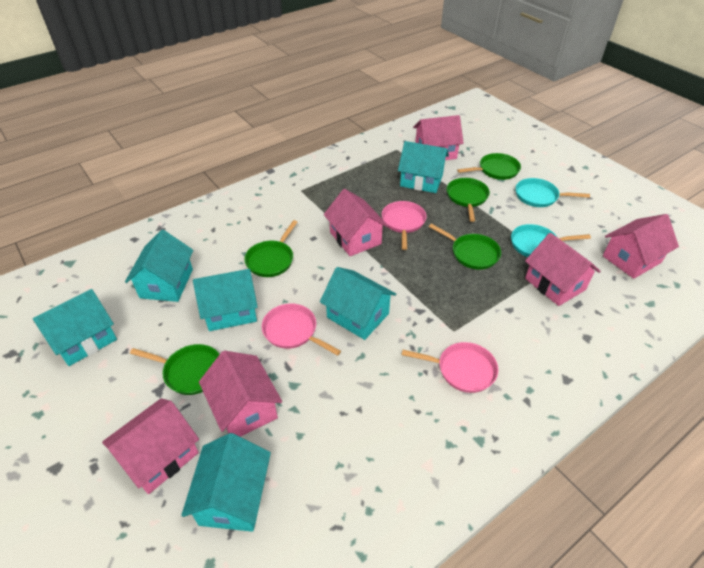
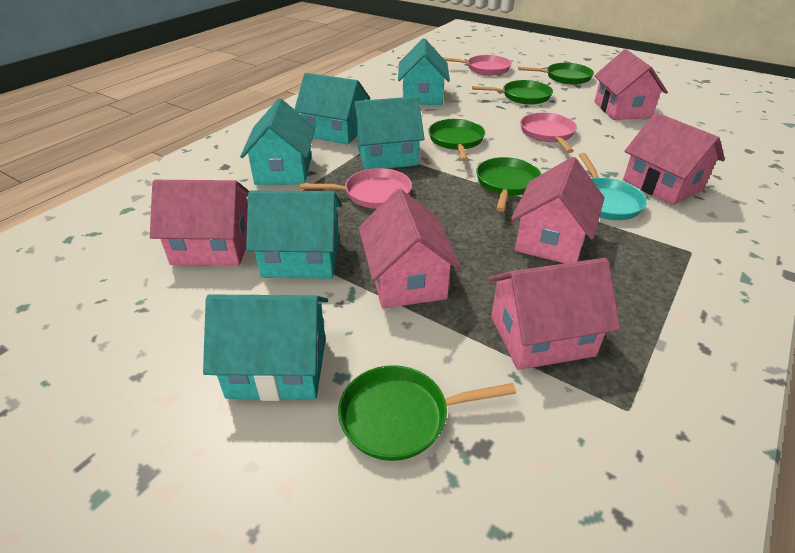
turquoise pan: 2 -> 1

